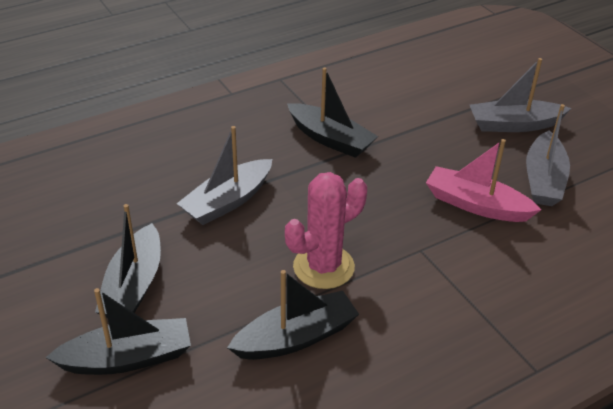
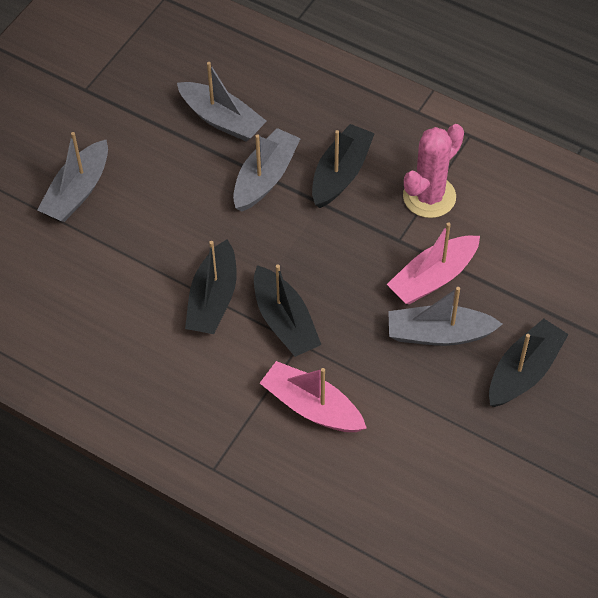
grey boat: 3 -> 4
pink boat: 1 -> 2

